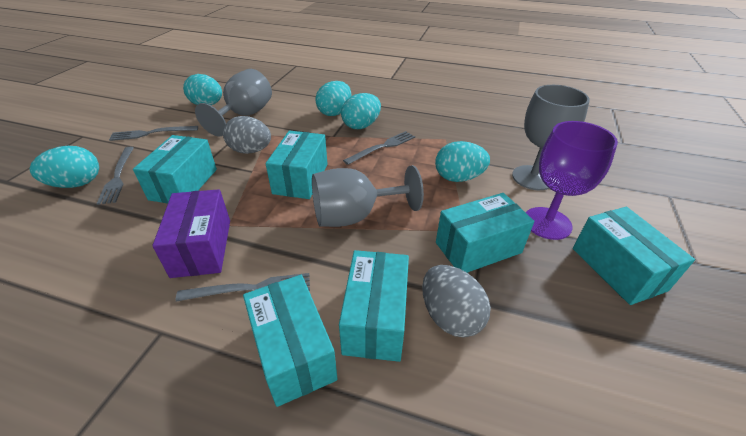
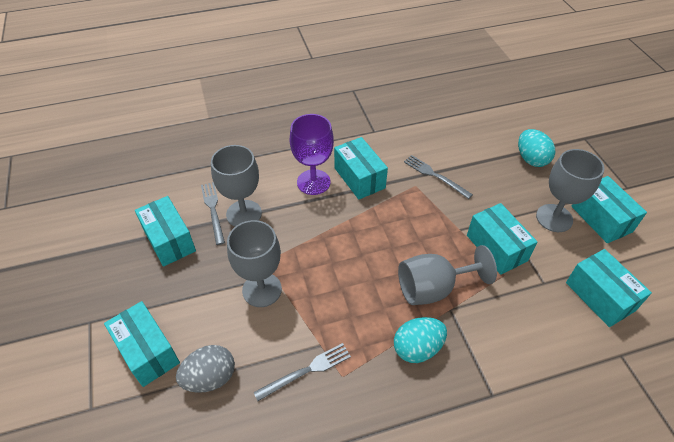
grey egg: 2 -> 1
grey fork: 4 -> 3
grey goblet: 3 -> 4
purple box: 1 -> 0
turquoise egg: 5 -> 2

